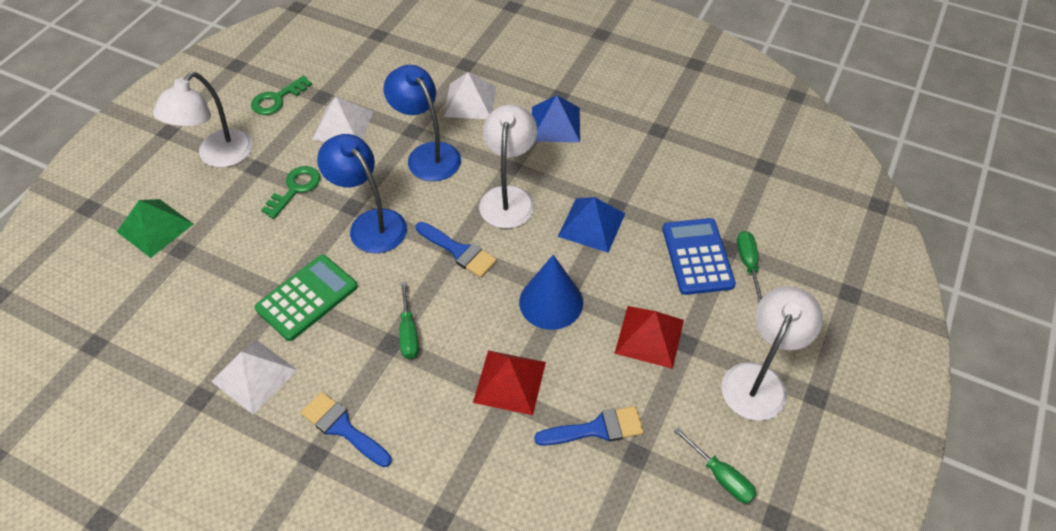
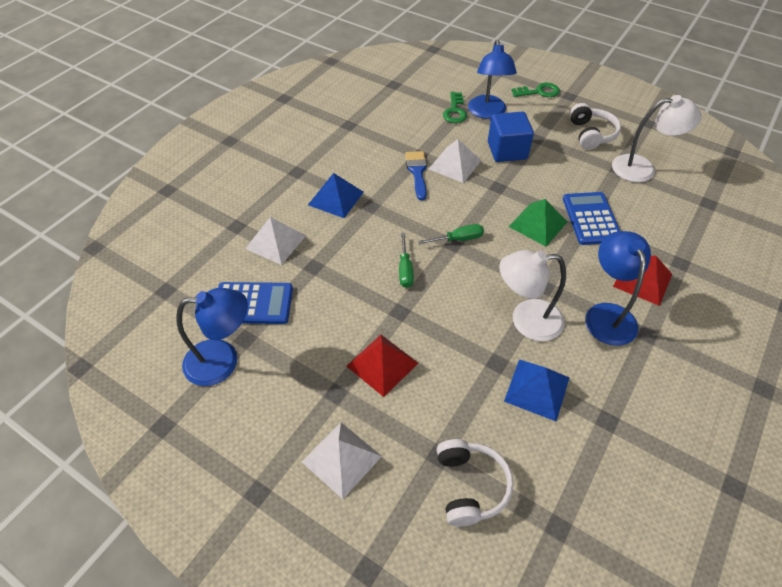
blue brush: 3 -> 1
blue calculator: 1 -> 2
blue cone: 1 -> 0
blue cube: 0 -> 1
blue lamp: 2 -> 3
green calculator: 1 -> 0
green screwdriver: 3 -> 2
white headphones: 0 -> 2
white lamp: 3 -> 2

